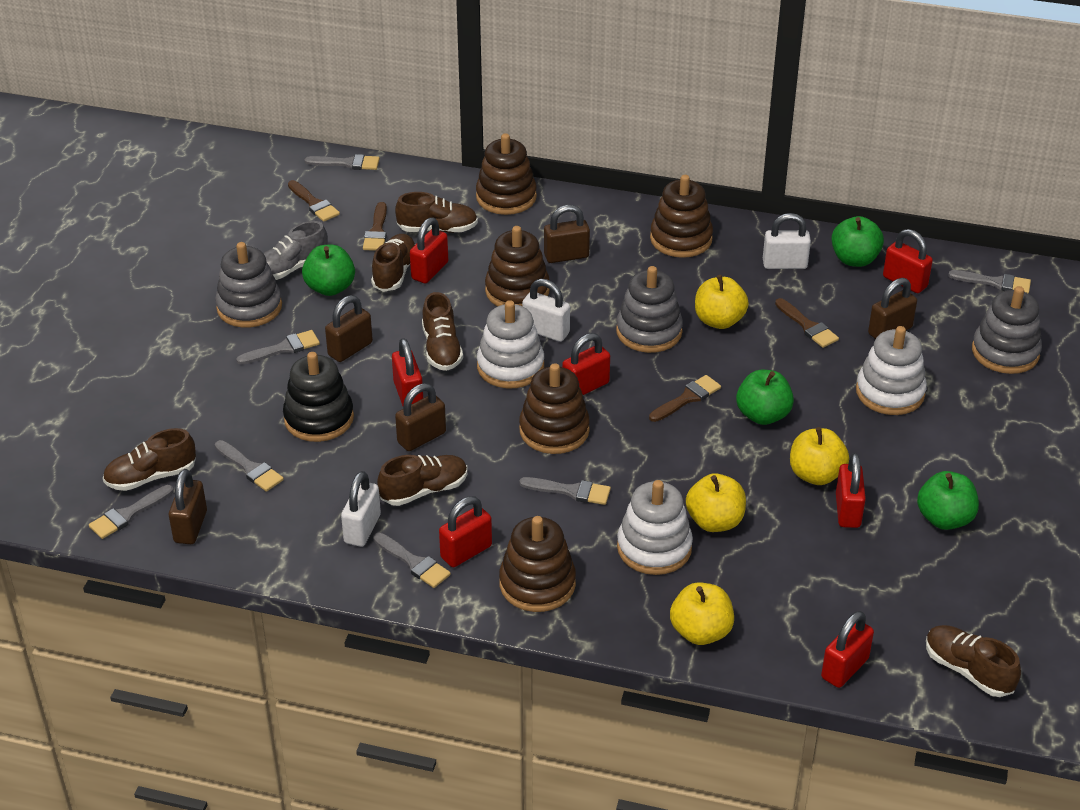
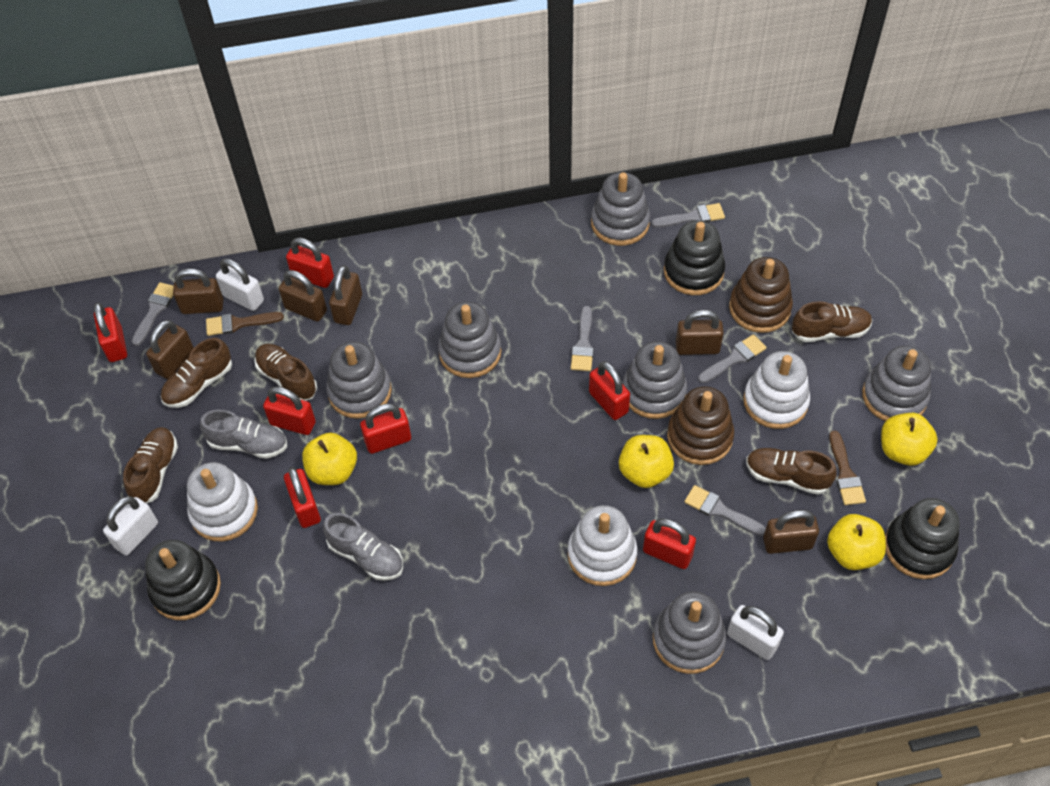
black stacking toy: 1 -> 3
brown brush: 4 -> 2
brown padlock: 5 -> 6
brown shoe: 6 -> 5
brown stacking toy: 5 -> 2
green apple: 4 -> 0
grey brush: 7 -> 5
grey shoe: 1 -> 2
grey stacking toy: 3 -> 6

